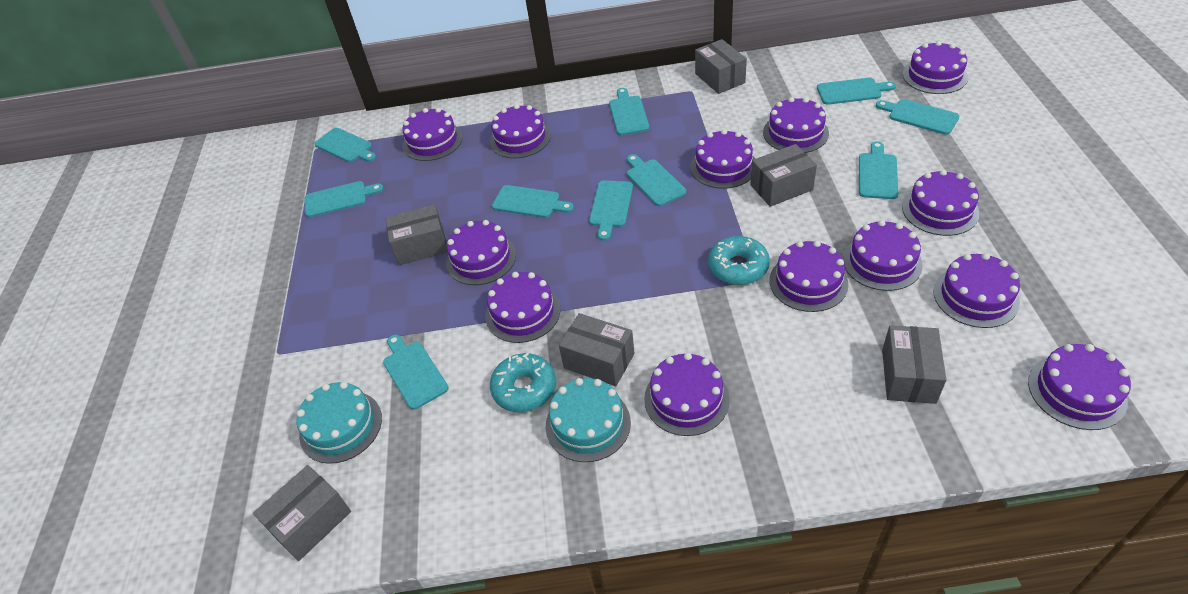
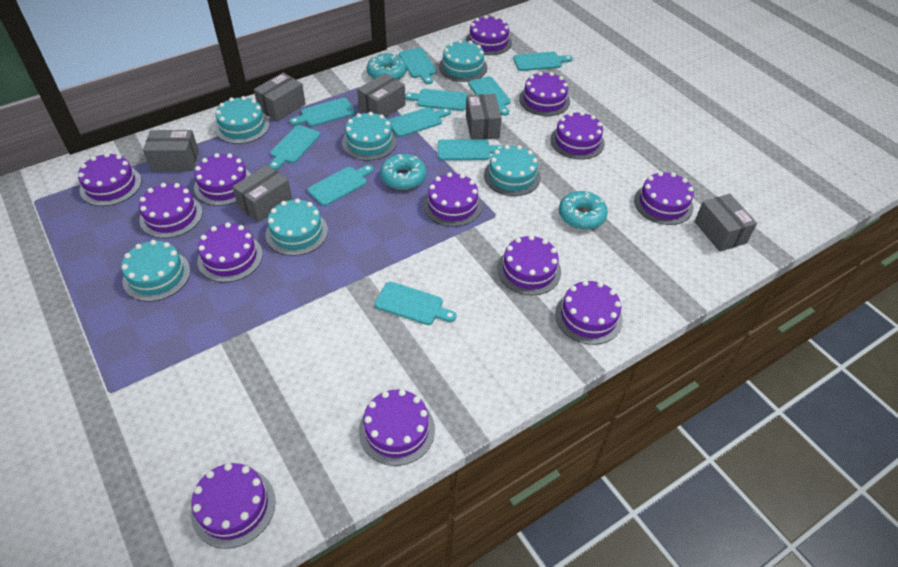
turquoise cake: 2 -> 6
turquoise donut: 2 -> 3

